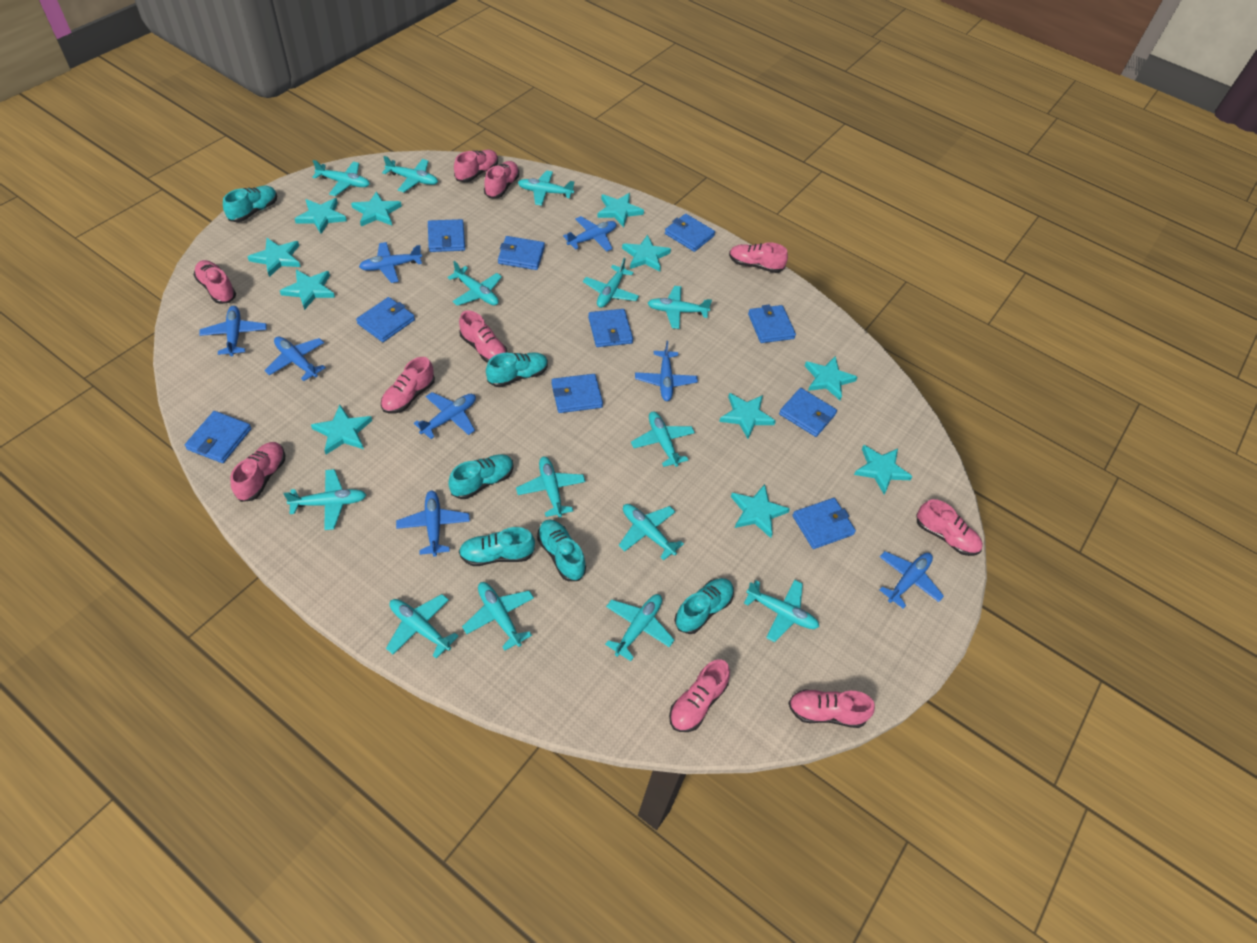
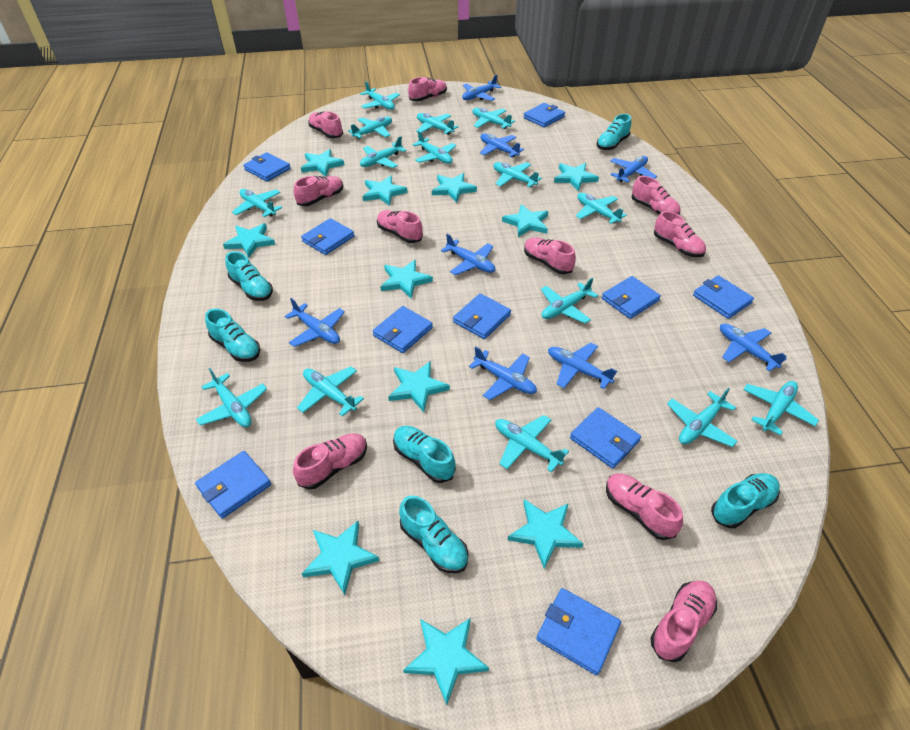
turquoise plane: 14 -> 15

